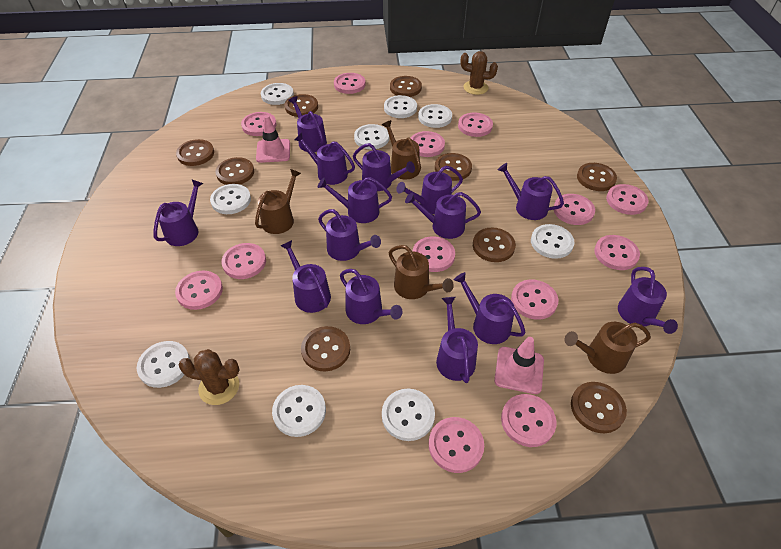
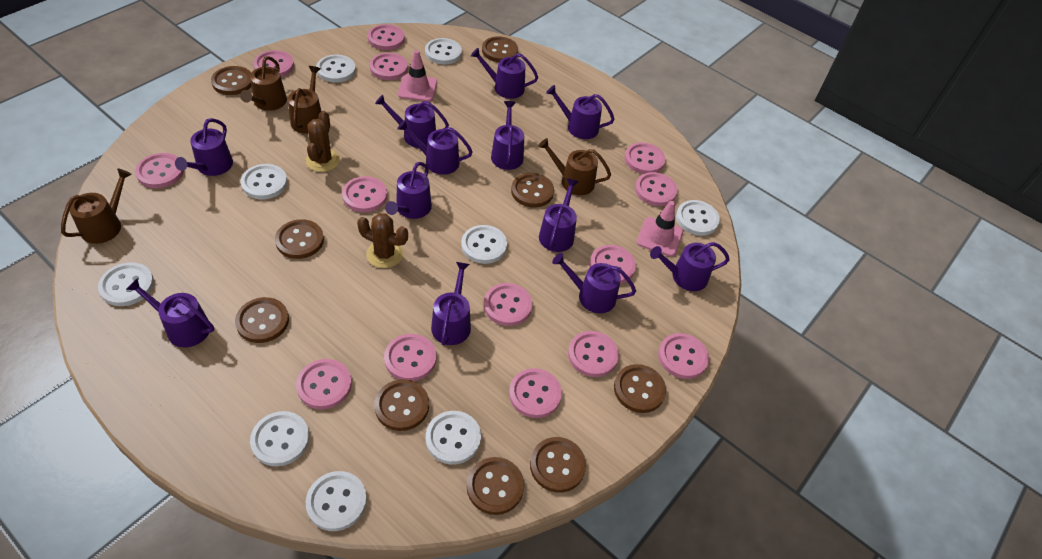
pink button: 13 -> 14
purple watering can: 14 -> 12

